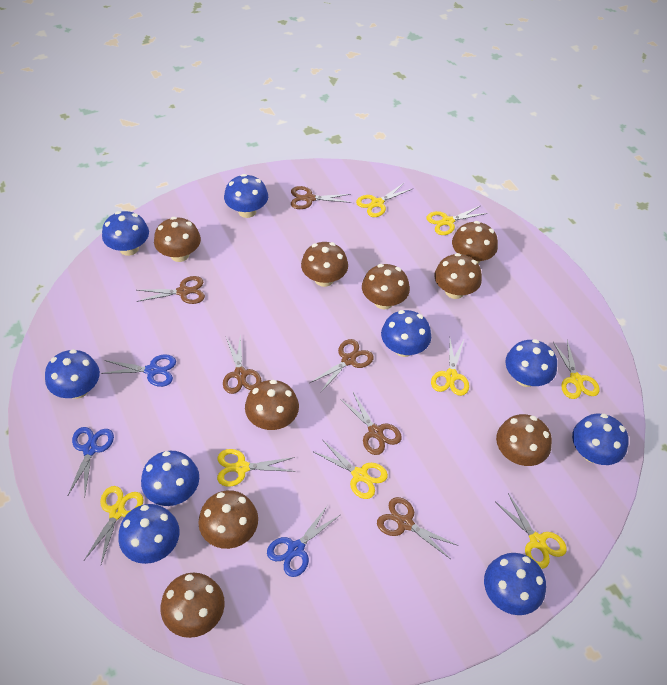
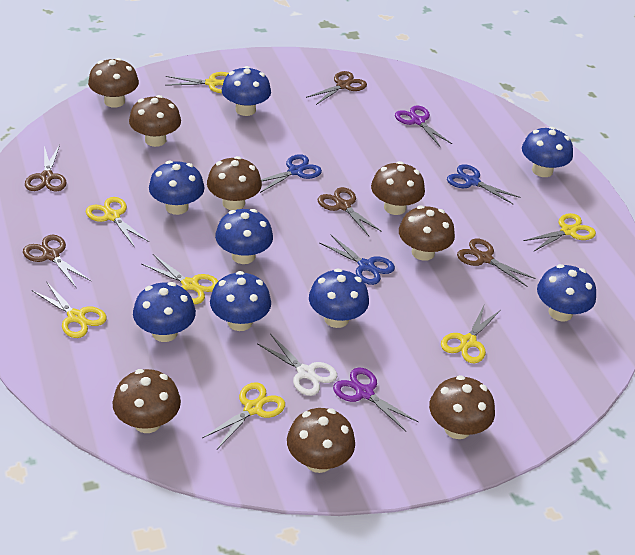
blue mushroom: 9 -> 8
brown mushroom: 9 -> 8
brown scissors: 6 -> 5
purple scissors: 0 -> 2
white scissors: 0 -> 1
yellow scissors: 8 -> 7

